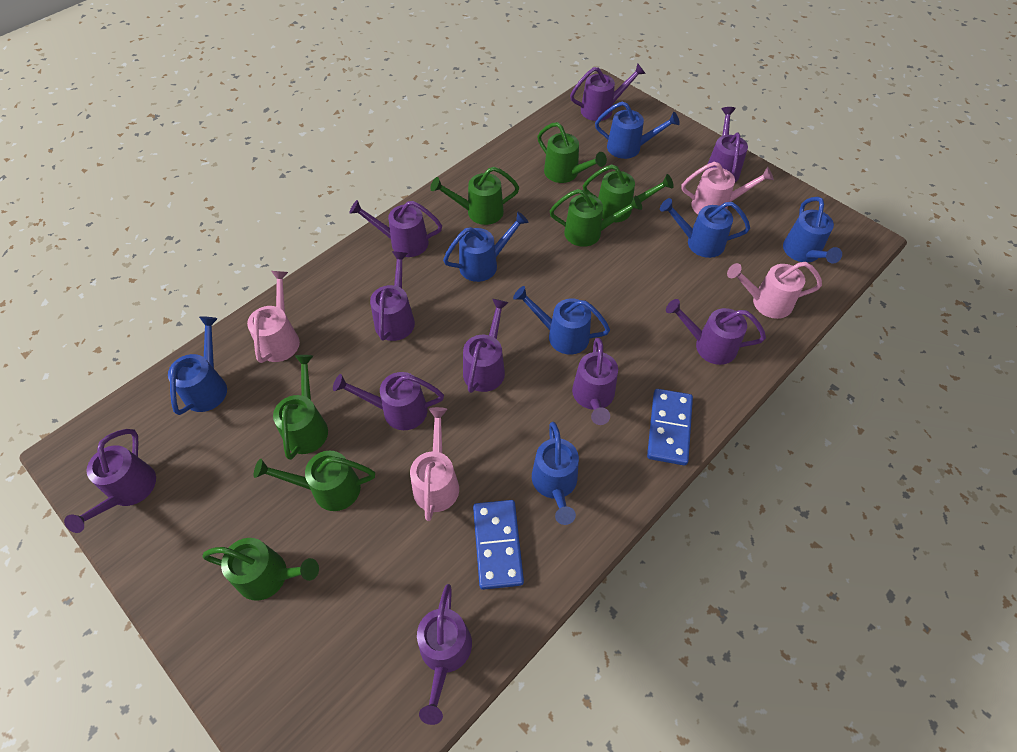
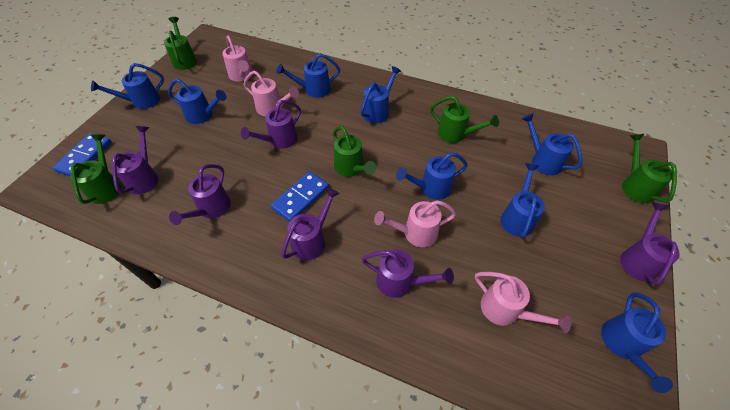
blue watering can: 7 -> 8
green watering can: 7 -> 5
purple watering can: 10 -> 6

